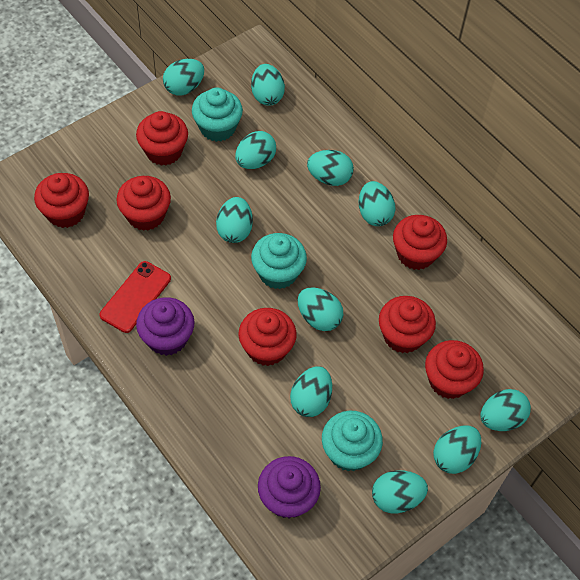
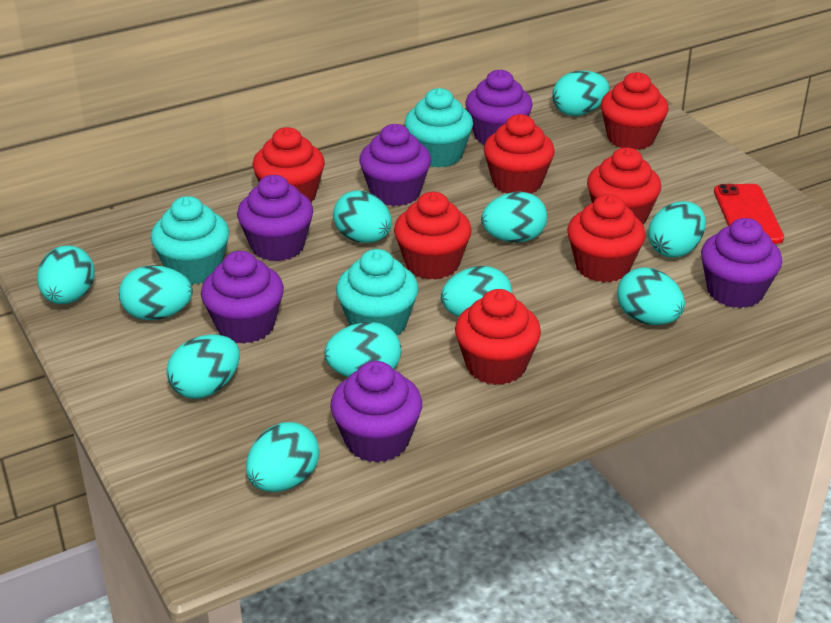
purple cupcake: 2 -> 6

